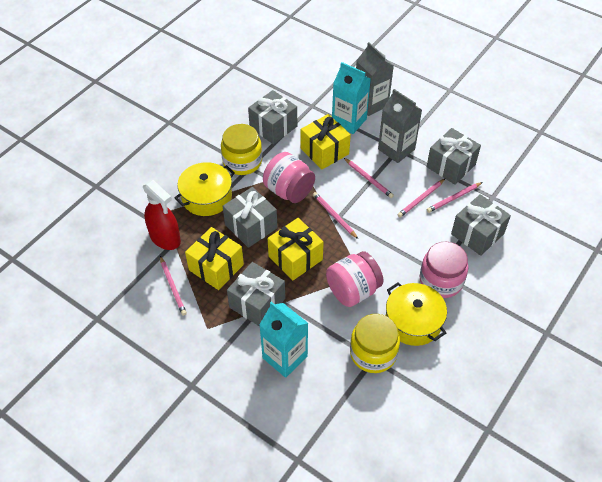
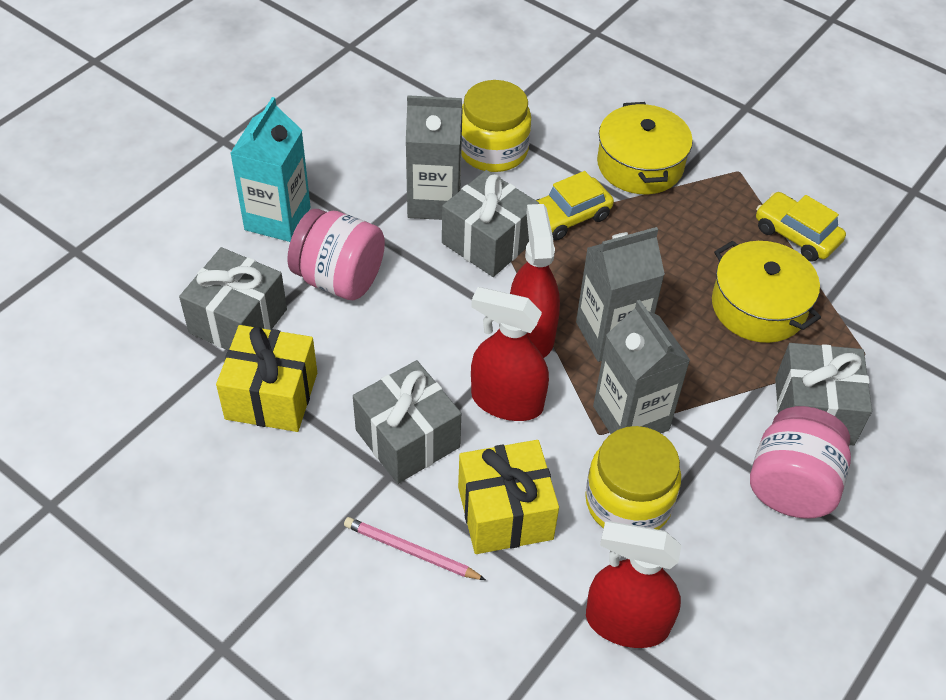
grey carton: 2 -> 3
grey gift: 5 -> 4
pink jar: 3 -> 2
pink pencil: 5 -> 1
red spray bottle: 1 -> 3
turquoise carton: 2 -> 1
yellow car: 0 -> 2
yellow gift: 3 -> 2

